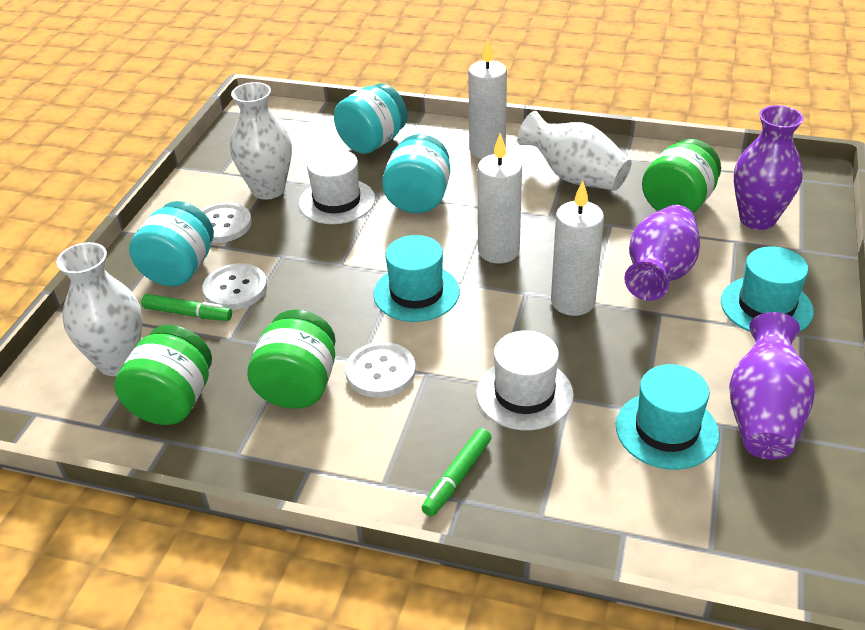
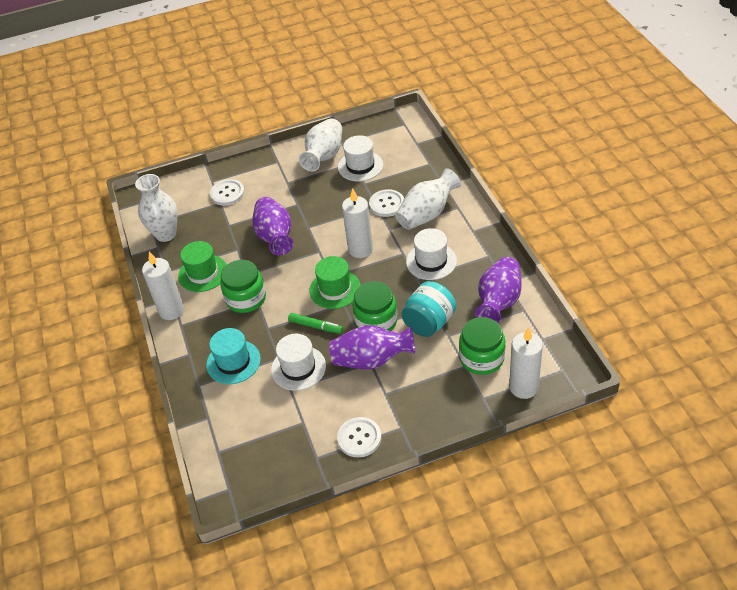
green hat: 0 -> 2
green marker: 2 -> 1
turquoise hat: 3 -> 1
turquoise jar: 3 -> 1
white hat: 2 -> 3

